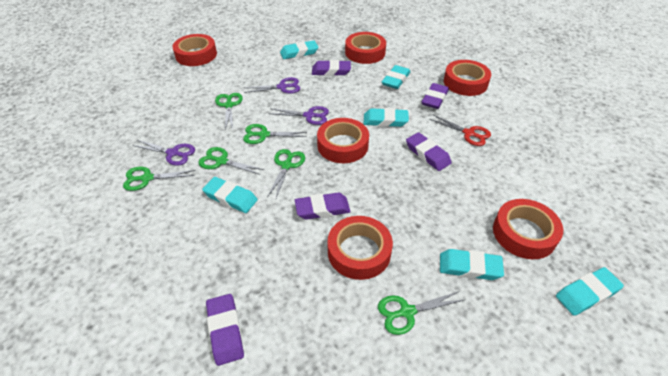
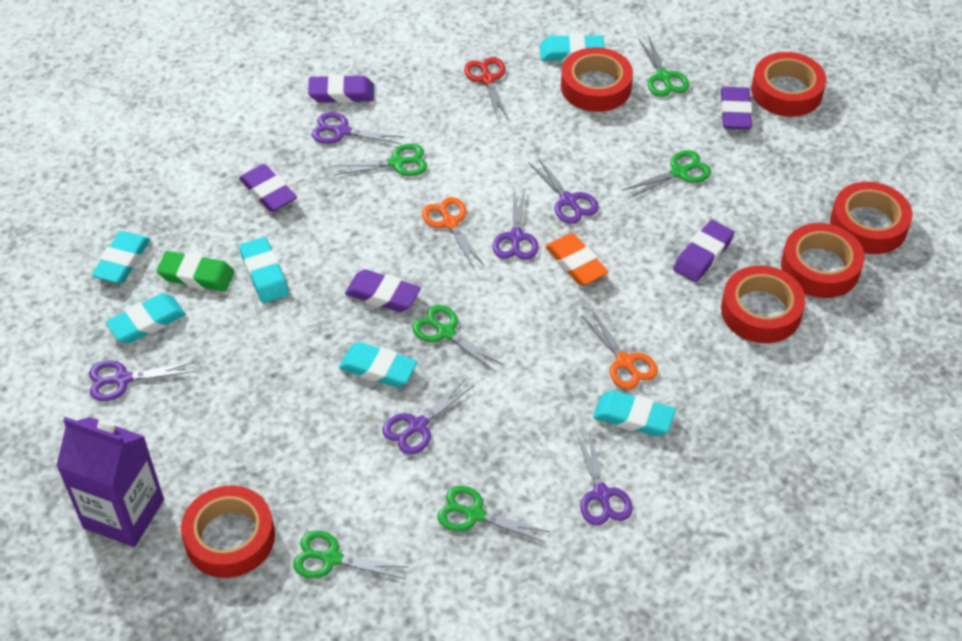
green eraser: 0 -> 1
orange eraser: 0 -> 1
orange scissors: 0 -> 2
purple carton: 0 -> 1
purple scissors: 3 -> 6

